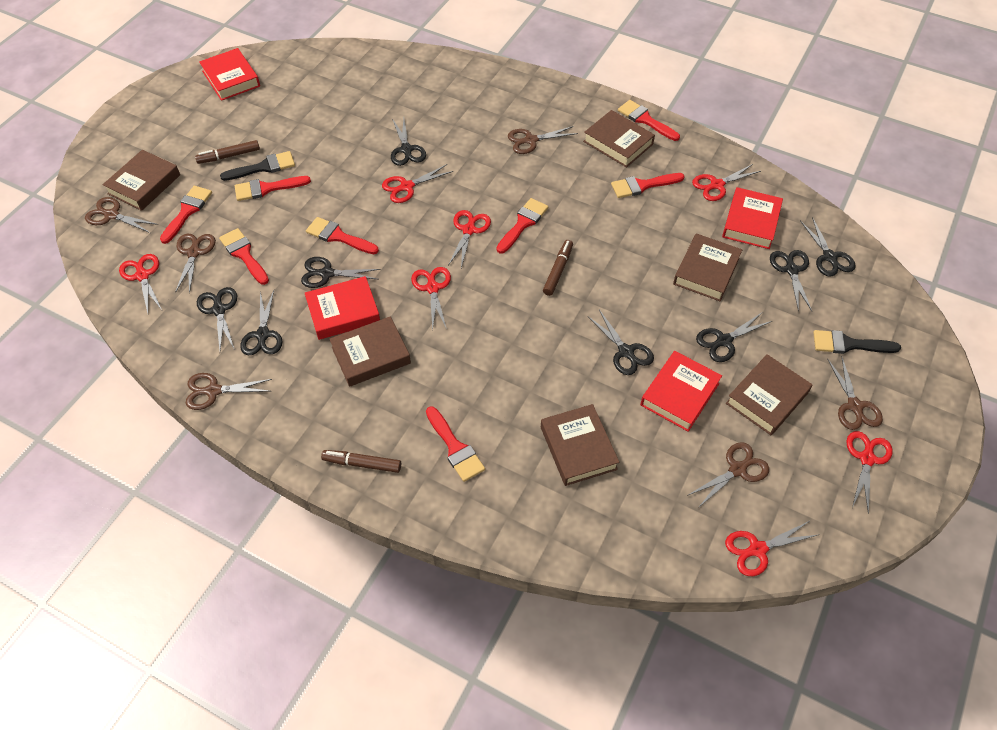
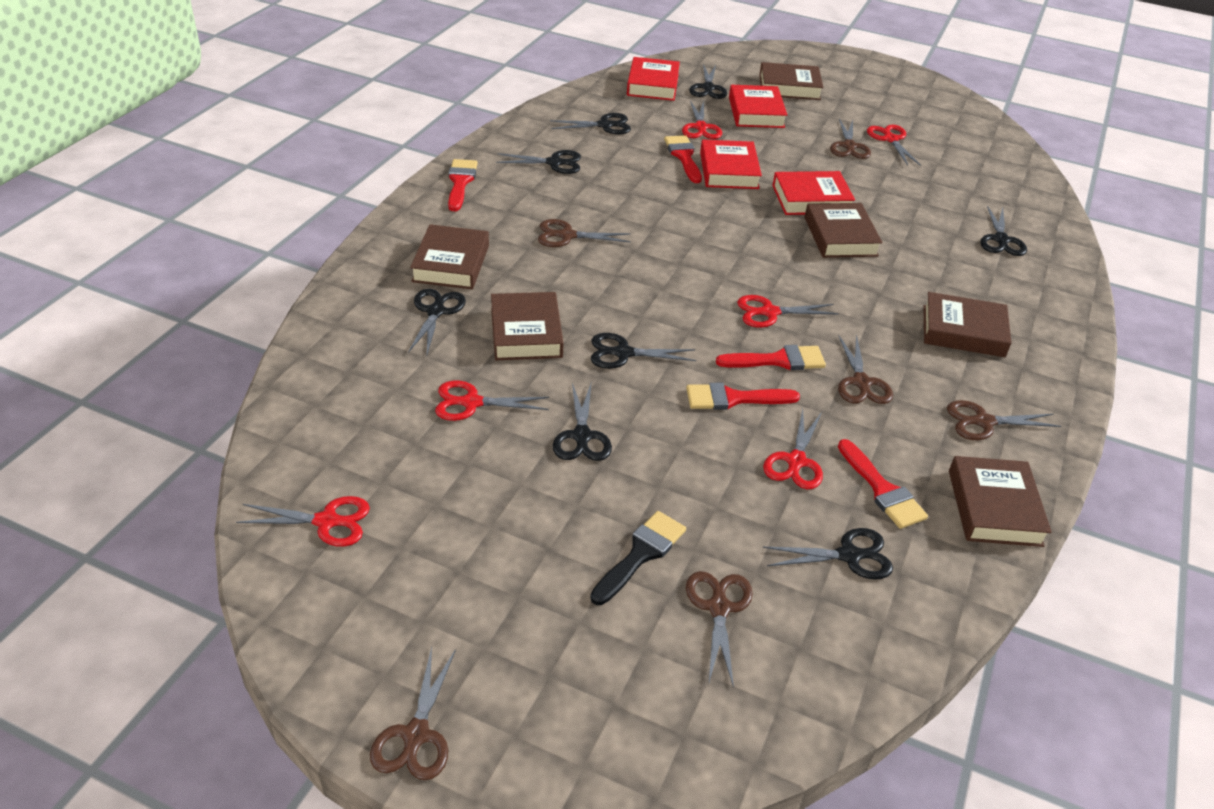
black brush: 2 -> 1
brown marker: 3 -> 0
red brush: 8 -> 5
red scissors: 7 -> 6

